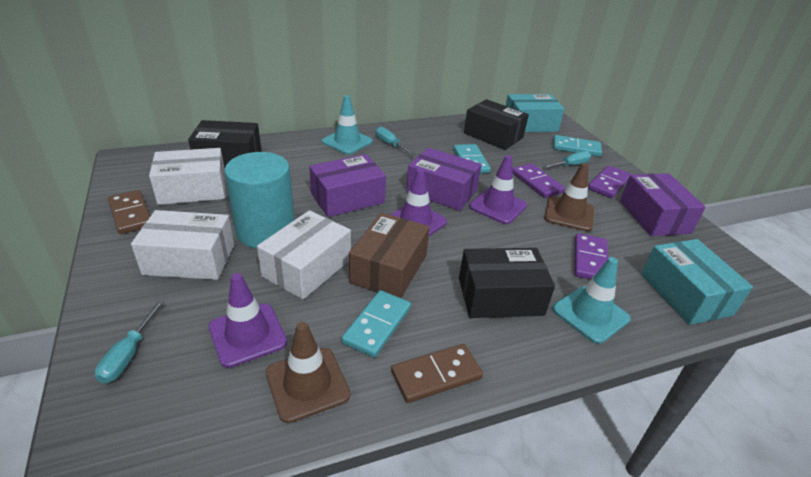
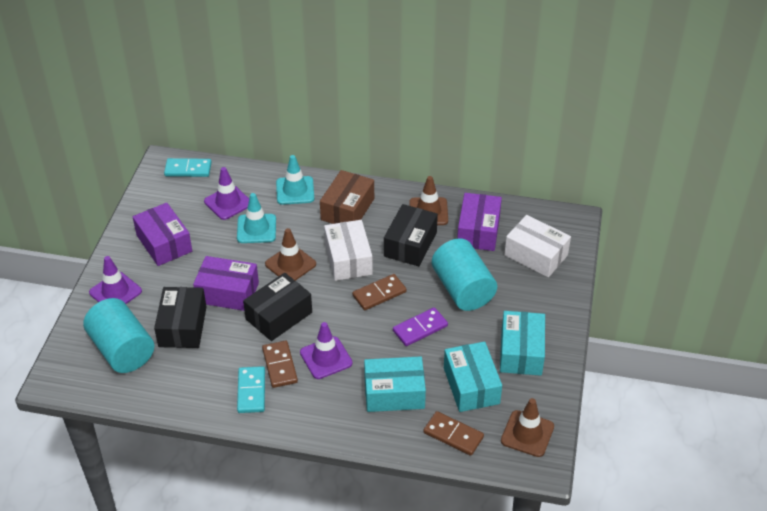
brown domino: 2 -> 3
brown traffic cone: 2 -> 3
purple domino: 3 -> 1
turquoise box: 2 -> 3
turquoise cylinder: 1 -> 2
turquoise domino: 3 -> 2
turquoise screwdriver: 3 -> 0
white box: 3 -> 2

